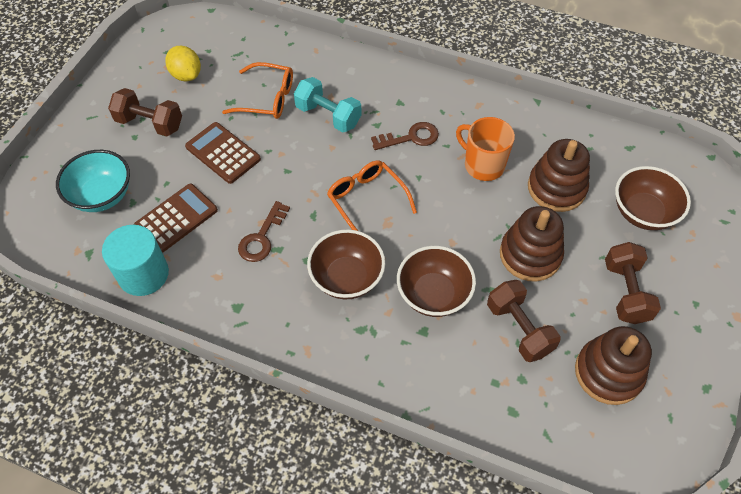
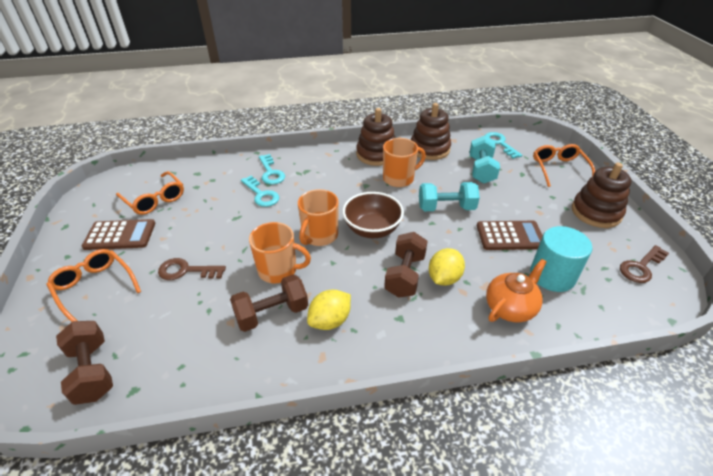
brown bowl: 3 -> 1
orange glasses: 2 -> 3
orange mug: 1 -> 3
orange teapot: 0 -> 1
turquoise bowl: 1 -> 0
turquoise dumbbell: 1 -> 2
turquoise key: 0 -> 3
yellow lemon: 1 -> 2

